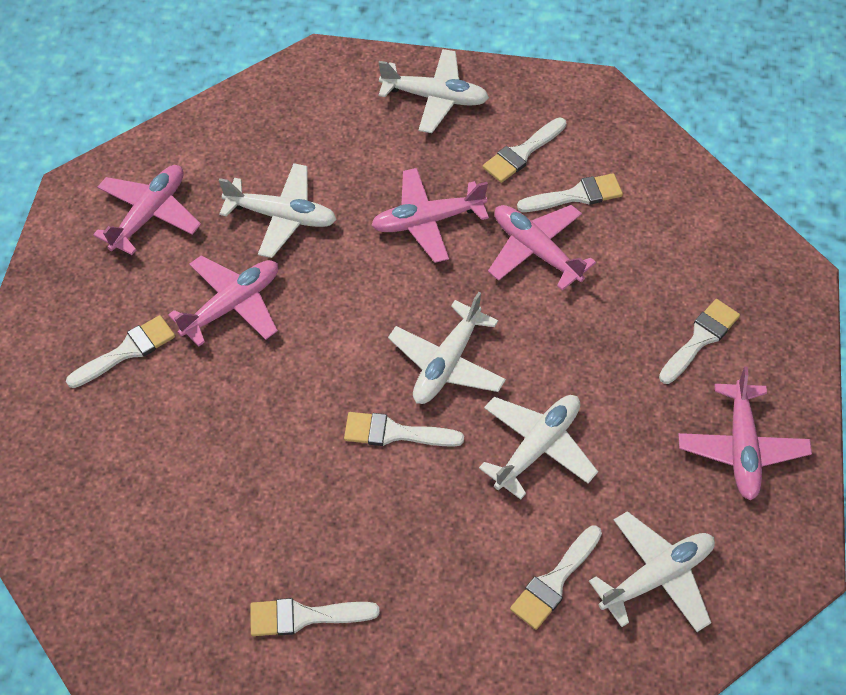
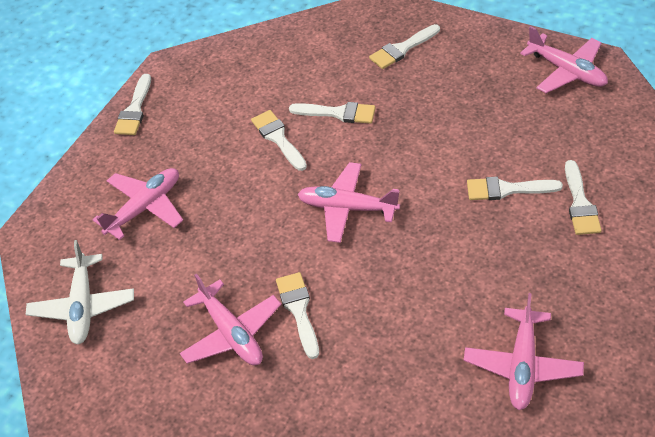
white plane: 5 -> 1

